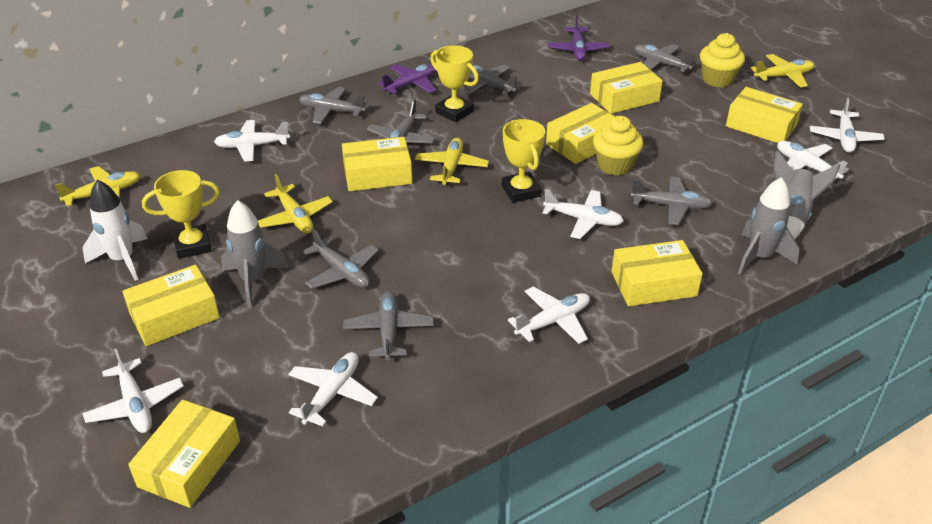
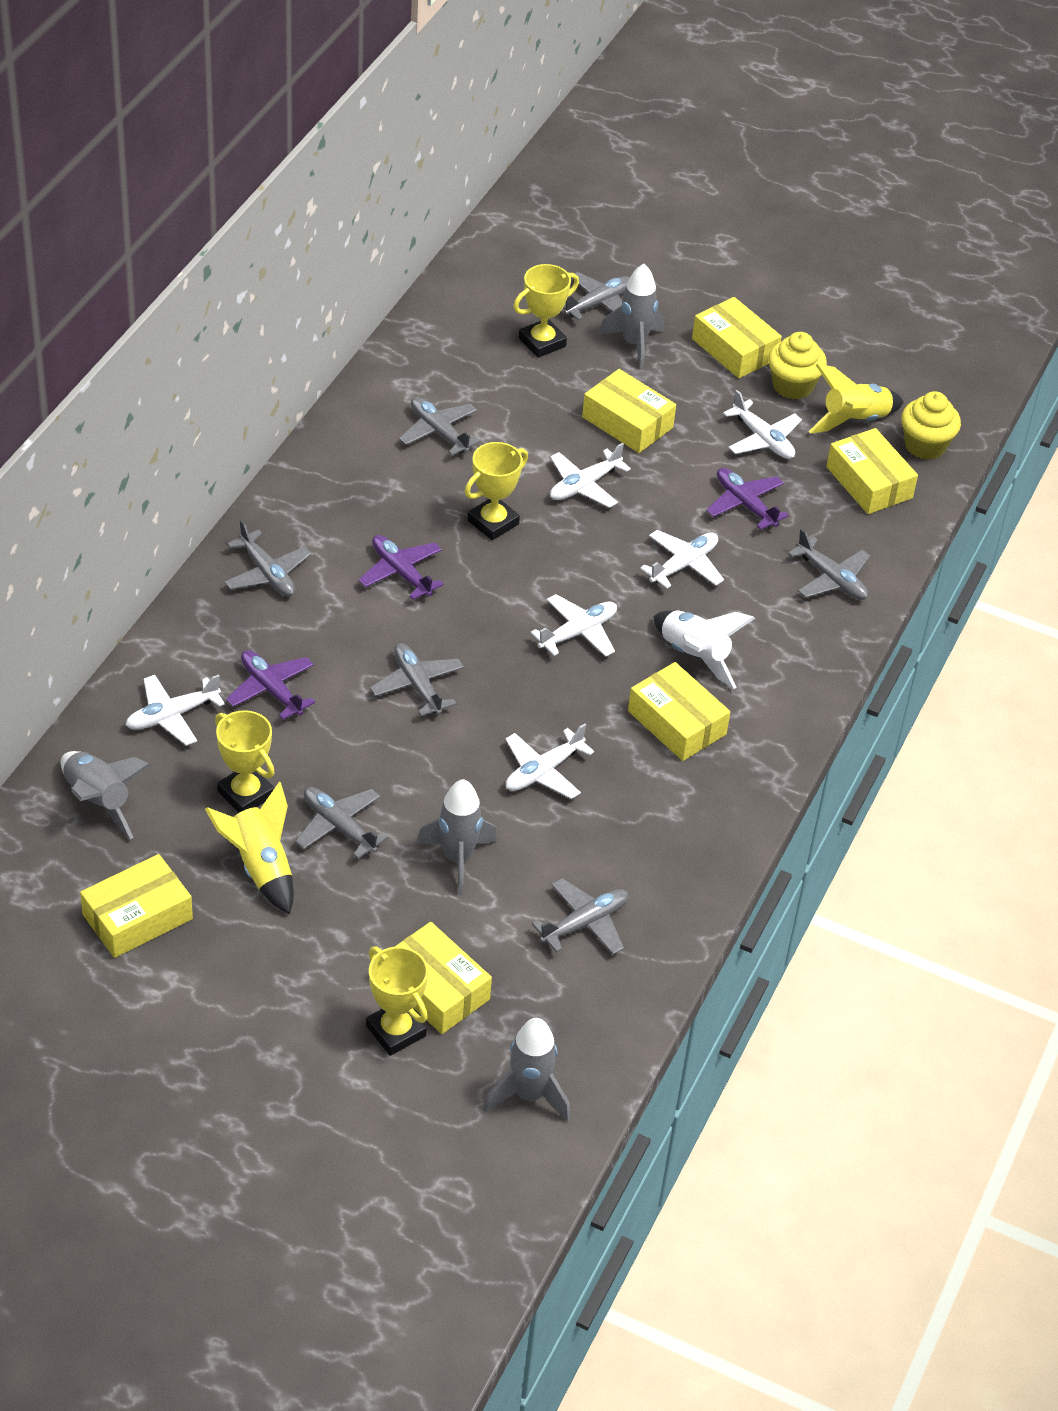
grey rocket: 3 -> 4
purple plane: 2 -> 3
white plane: 7 -> 6
yellow box: 7 -> 6
yellow plane: 4 -> 0
yellow rocket: 0 -> 2
yellow trophy: 3 -> 4

